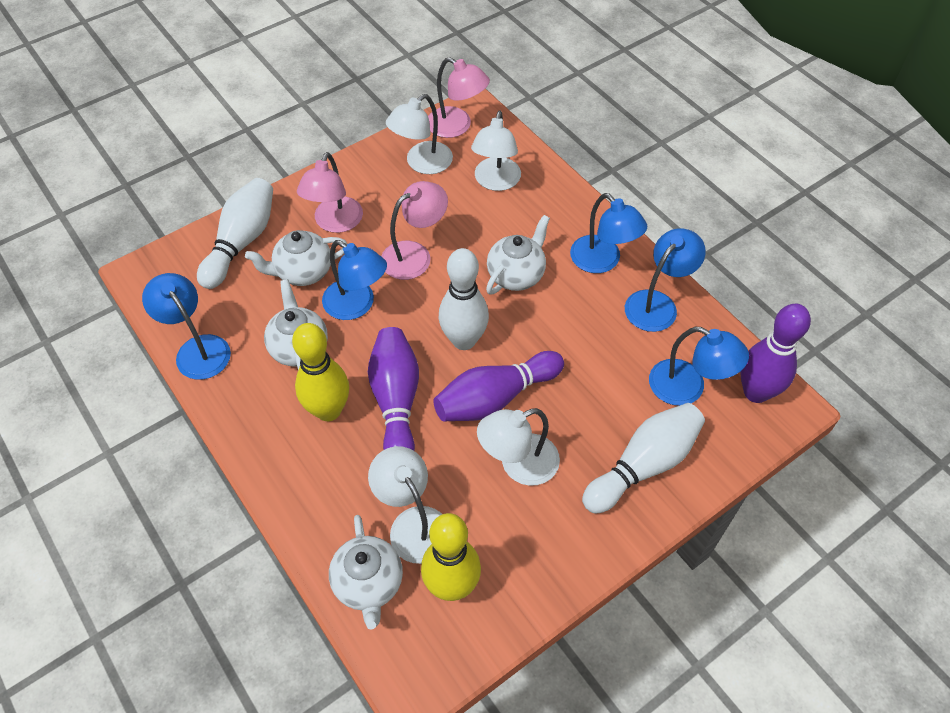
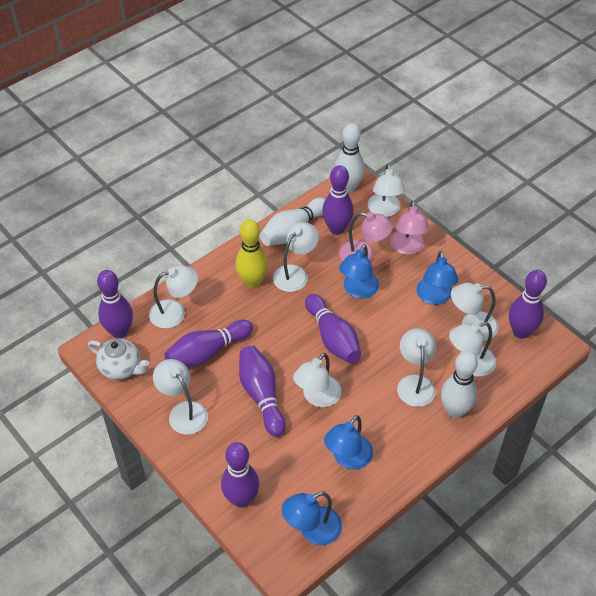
blue lamp: 5 -> 4
pink lamp: 3 -> 2
purple bowling pin: 3 -> 7
white lamp: 4 -> 8
white teapot: 4 -> 1
yellow bowling pin: 2 -> 1

